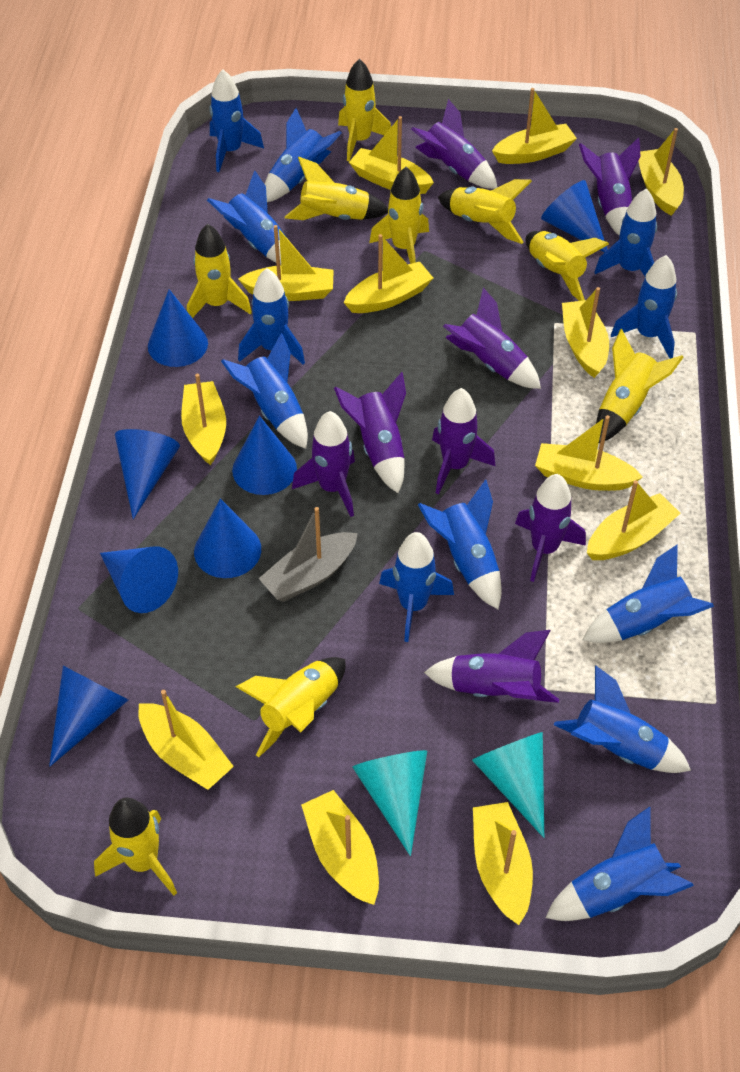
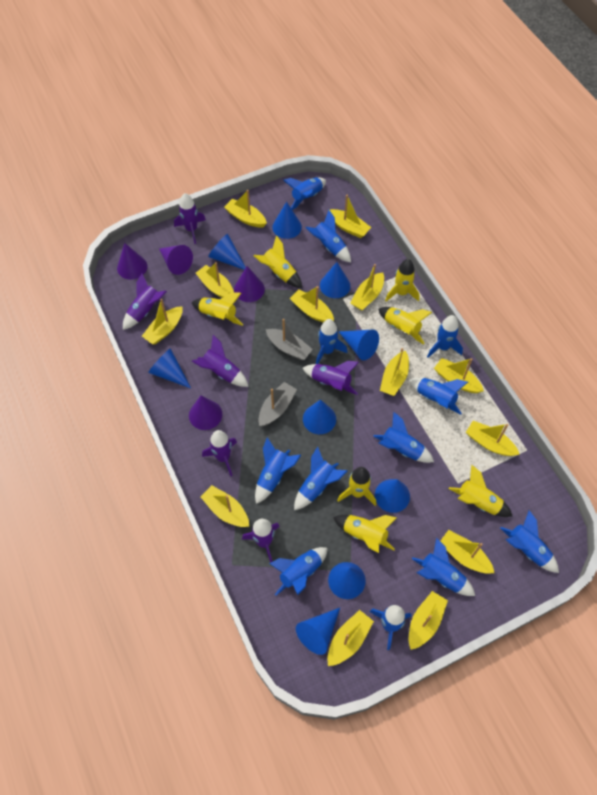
blue cone: 7 -> 9
grey boat: 1 -> 2
purple cone: 0 -> 4
purple rocket: 8 -> 6
turquoise cone: 2 -> 0
yellow boat: 12 -> 13
yellow rocket: 9 -> 7

